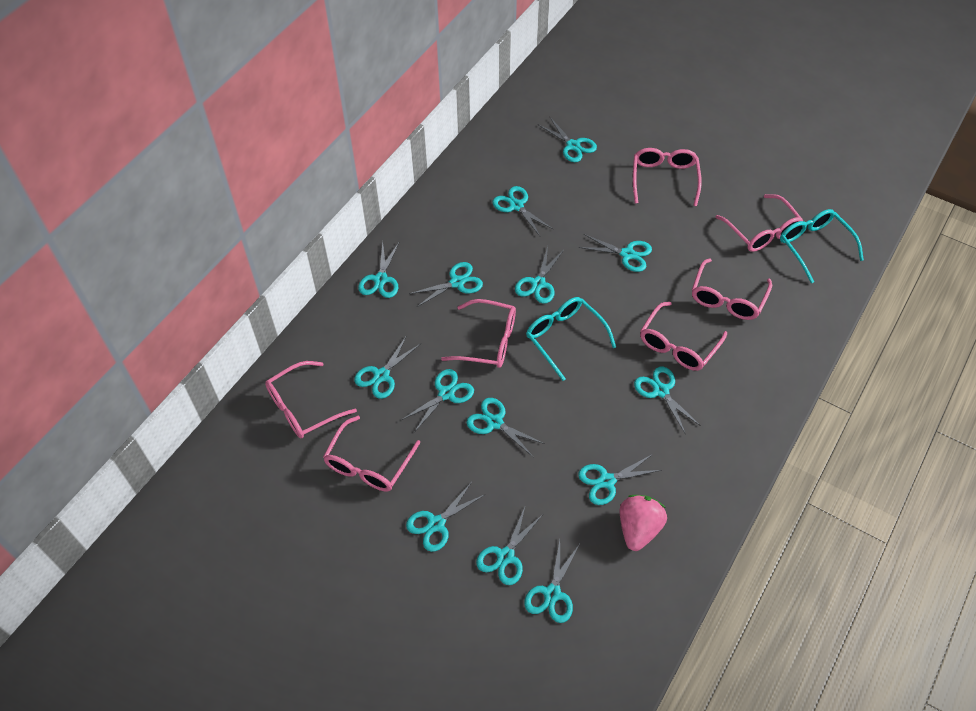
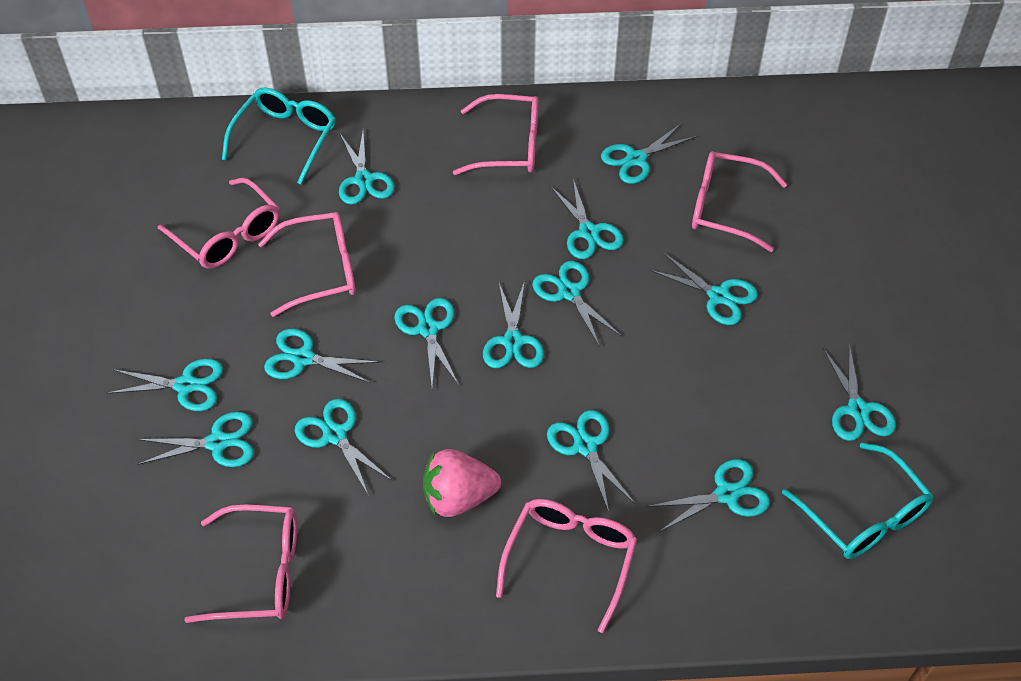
pink glasses: 7 -> 6

